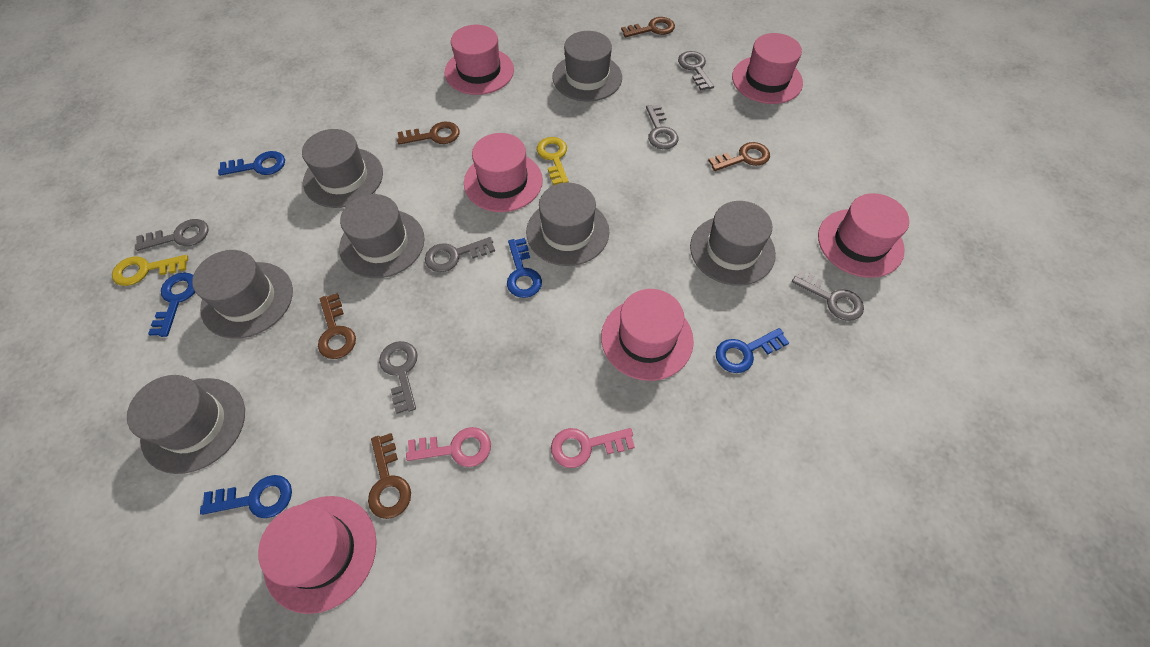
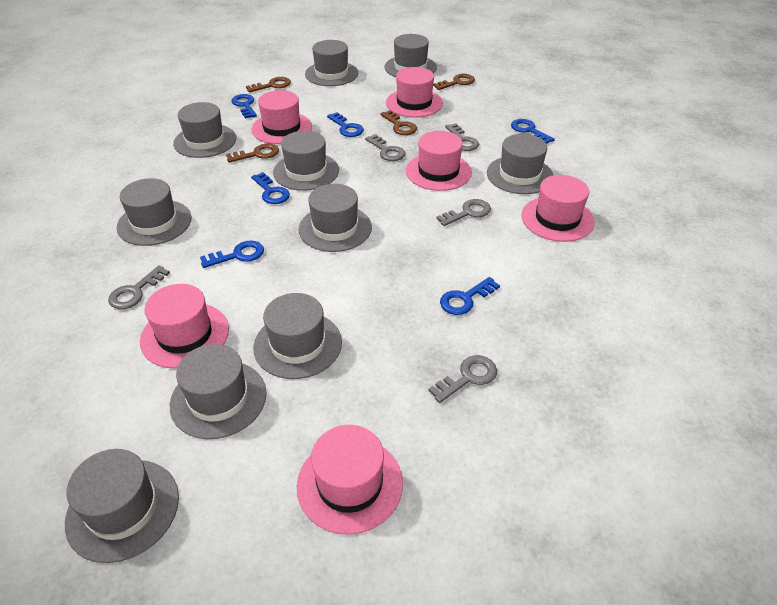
blue key: 5 -> 6
brown key: 5 -> 4
grey hat: 7 -> 10
grey key: 6 -> 5
pink key: 2 -> 0
yellow key: 2 -> 0

